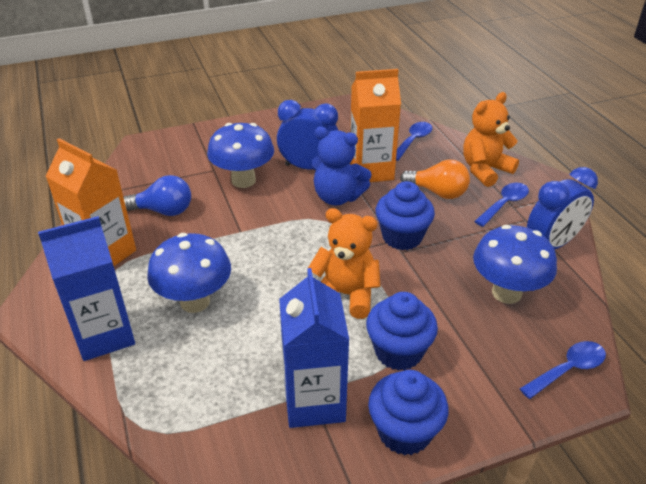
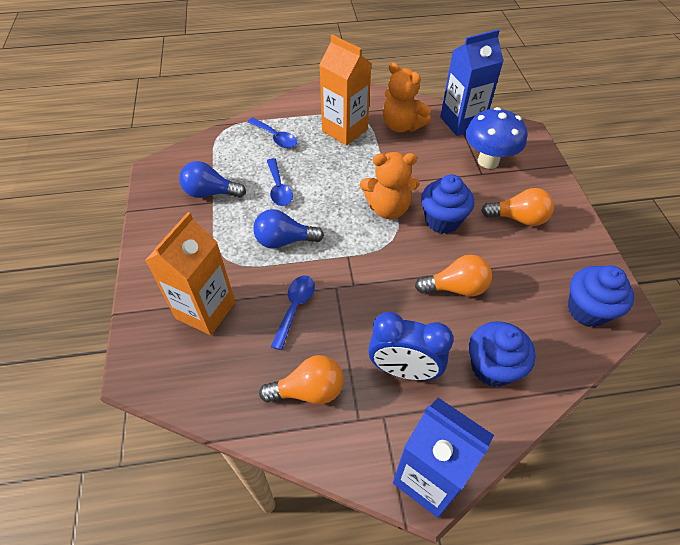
blue clock: 2 -> 1
blue light bulb: 1 -> 2
blue mushroom: 3 -> 1
blue teddy bear: 1 -> 0
orange light bulb: 1 -> 3

